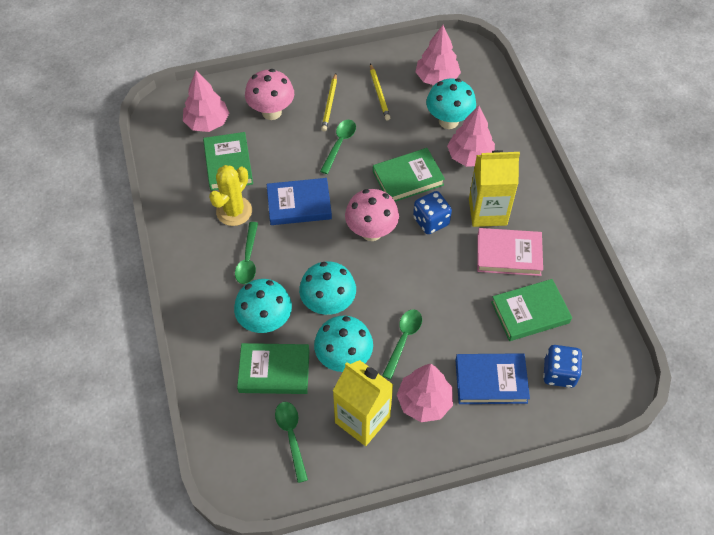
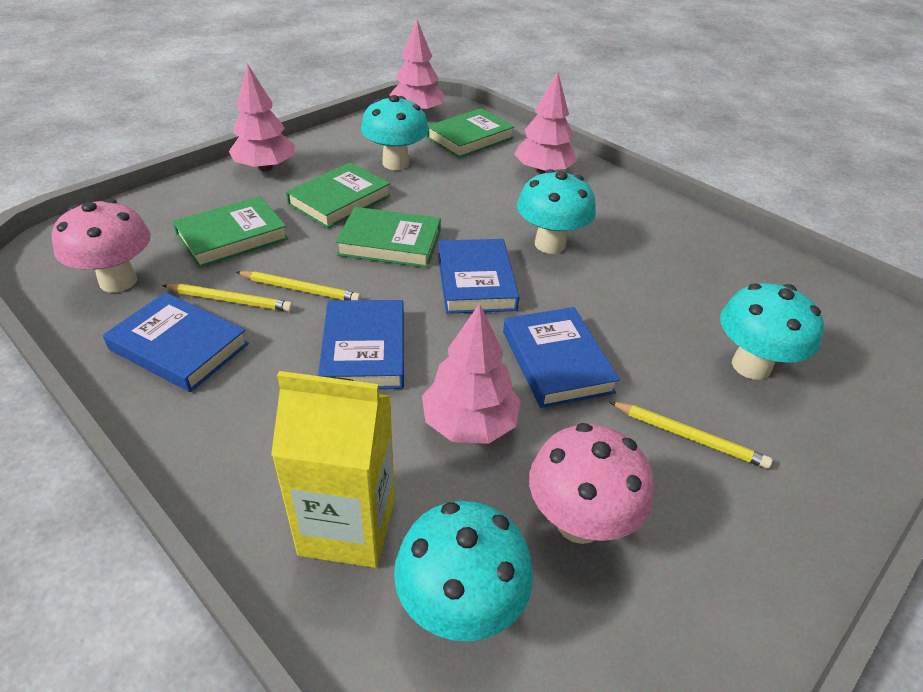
blue book: 2 -> 4
blue dice: 2 -> 0
green spoon: 4 -> 0
pink book: 1 -> 0
yellow cactus: 1 -> 0
yellow carton: 2 -> 1
yellow pencil: 2 -> 3

